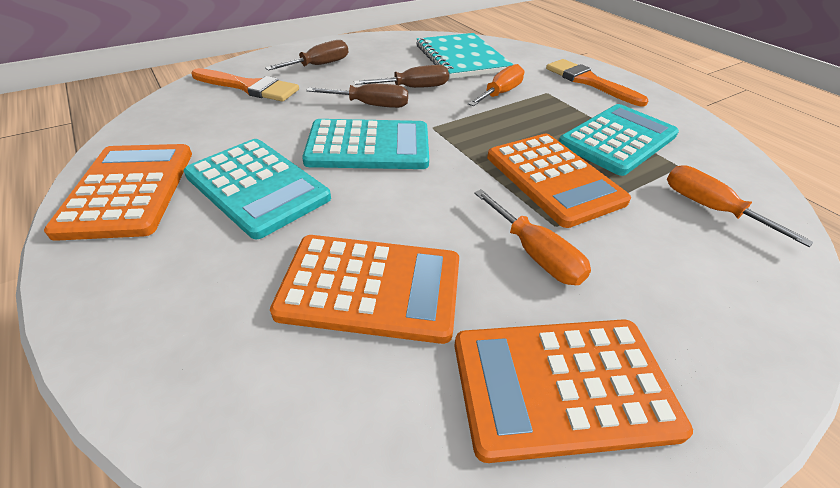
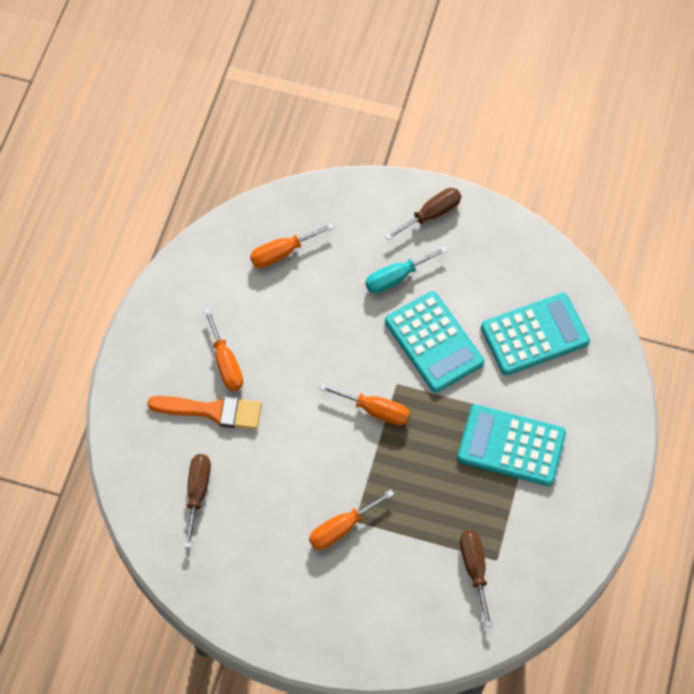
orange brush: 2 -> 1
orange calculator: 4 -> 0
orange screwdriver: 3 -> 4
turquoise notebook: 1 -> 0
turquoise screwdriver: 0 -> 1

